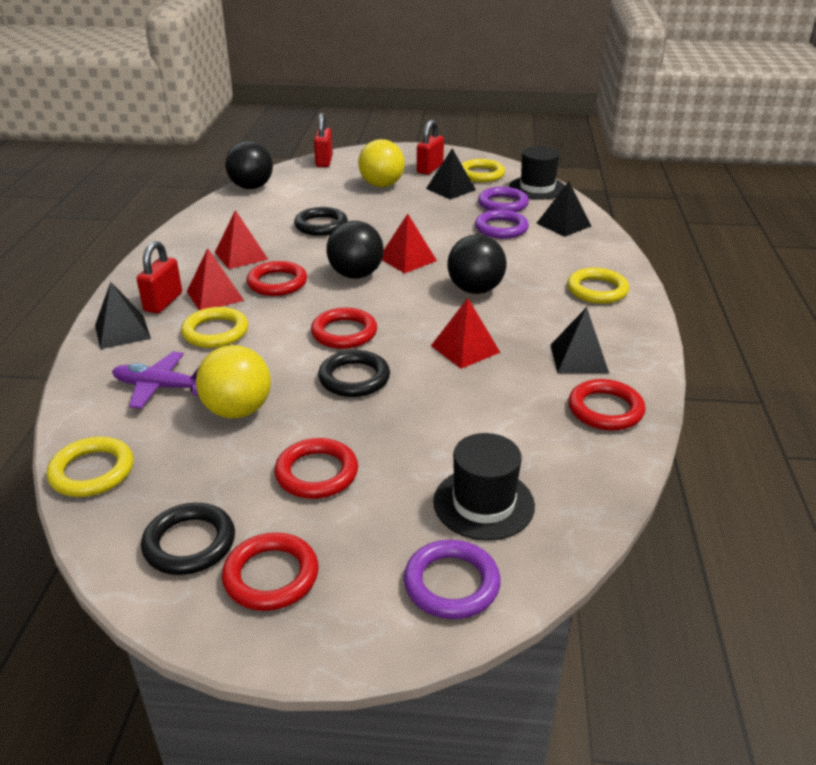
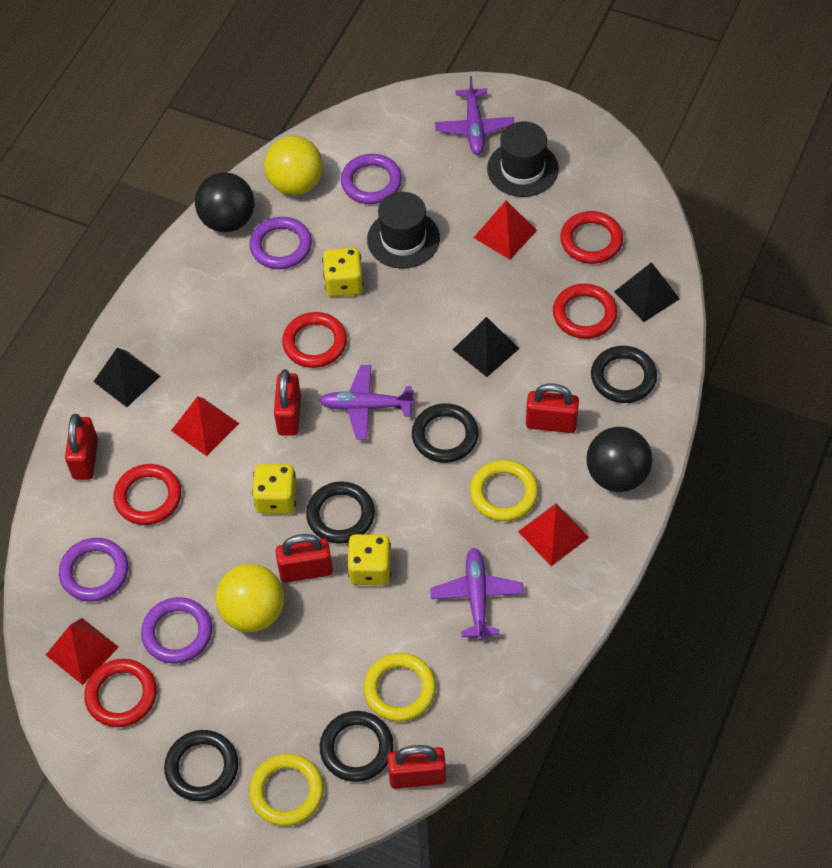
black ball: 3 -> 2
black pyramid: 4 -> 3
black ring: 3 -> 5
purple plane: 1 -> 3
purple ring: 3 -> 4
red padlock: 3 -> 5
yellow dice: 0 -> 3
yellow ring: 4 -> 3

